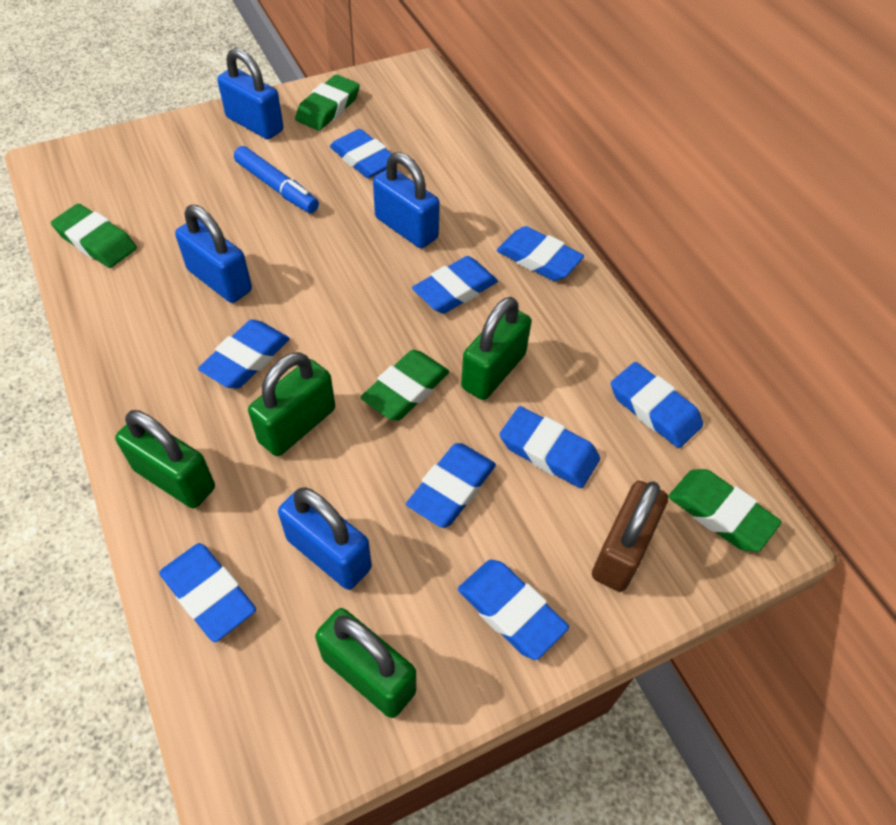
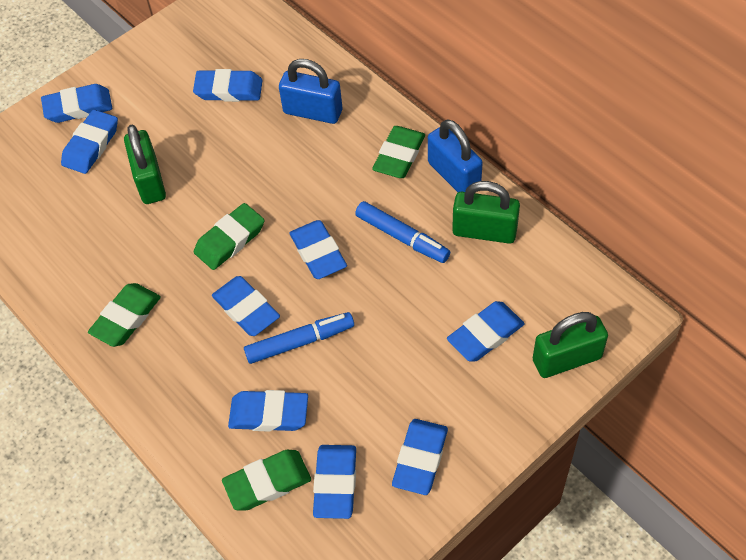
blue marker: 1 -> 2
blue padlock: 4 -> 2
brown padlock: 1 -> 0
green padlock: 4 -> 3

